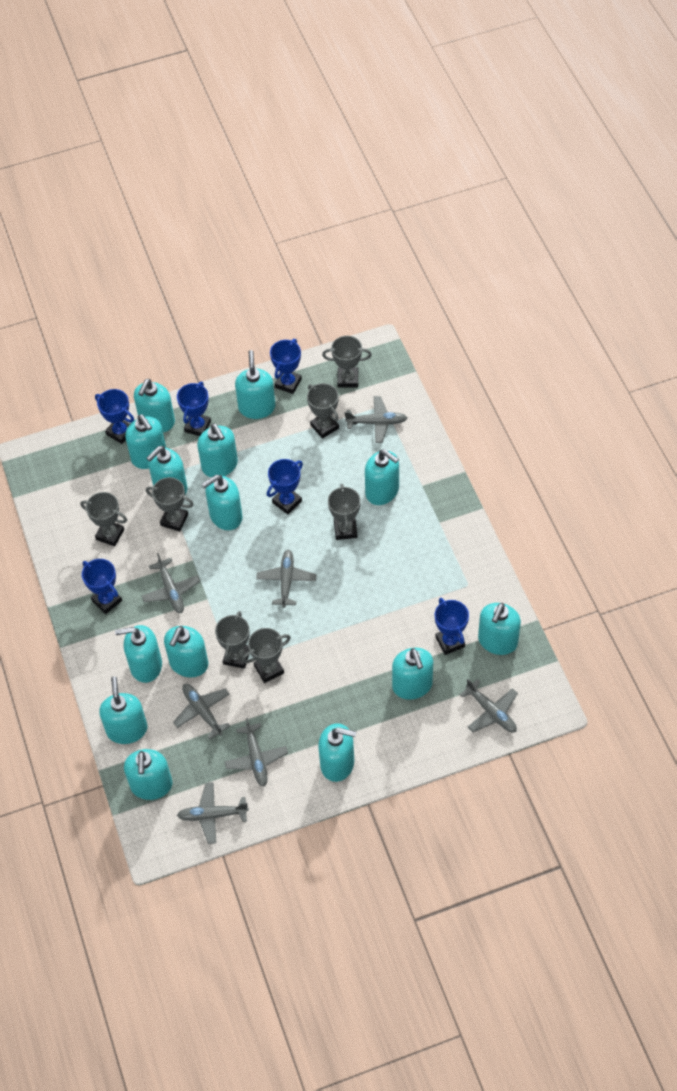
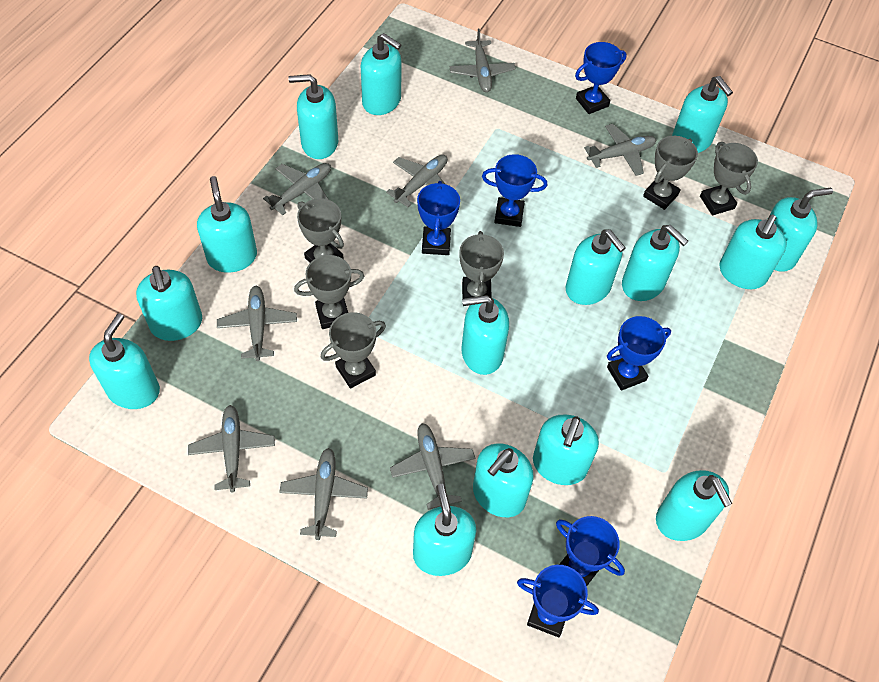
grey plane: 7 -> 8
grey trophy: 7 -> 6
turquoise soap dispenser: 14 -> 15

